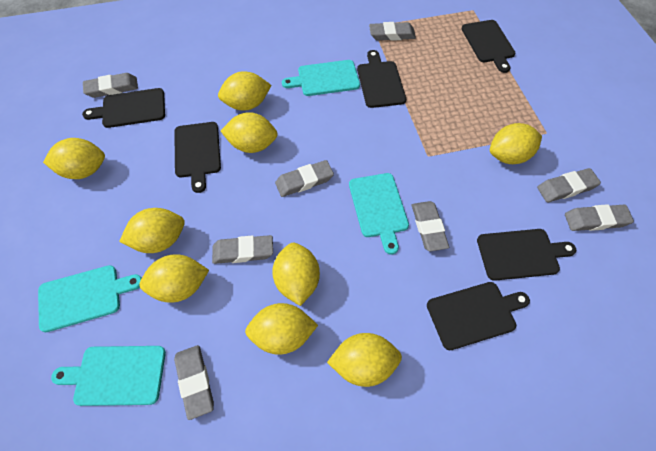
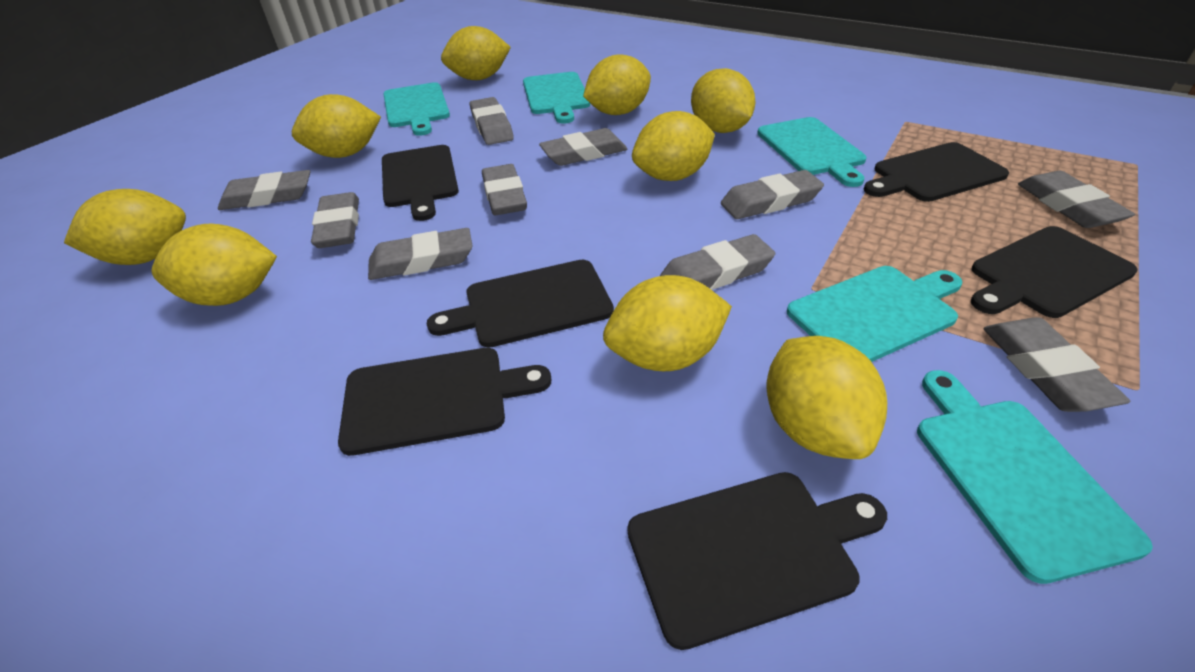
grey eraser: 8 -> 10
turquoise cutting board: 4 -> 5

